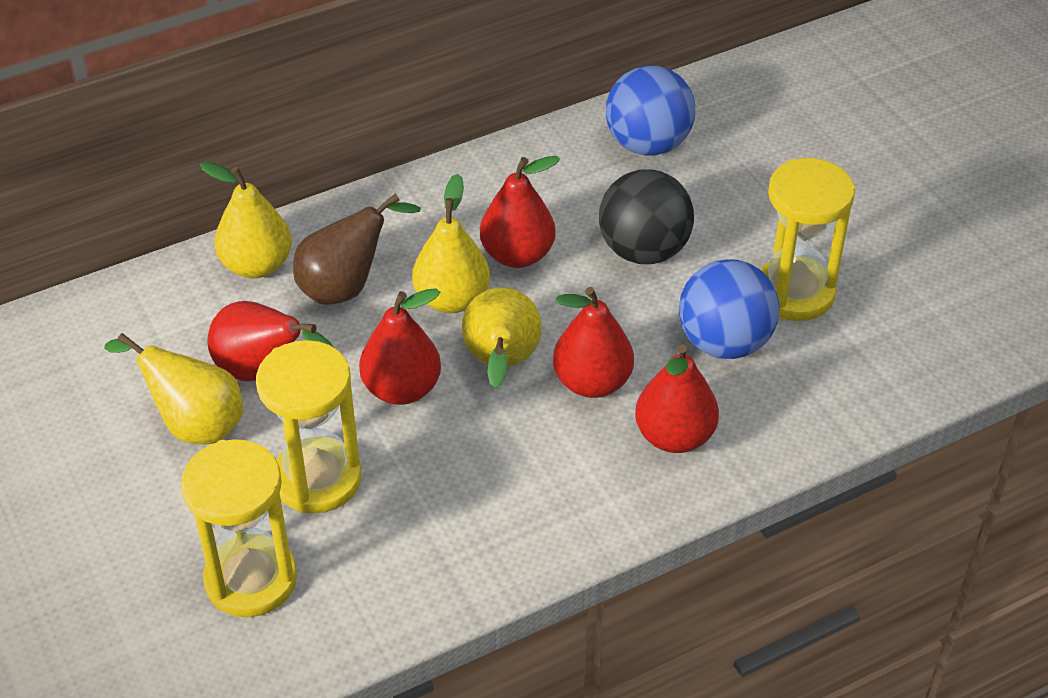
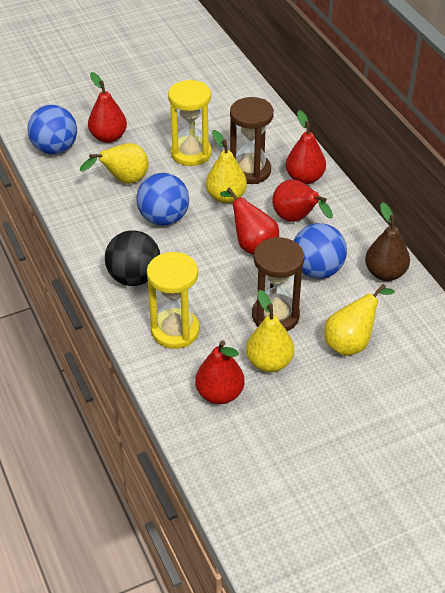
blue ball: 2 -> 3
brown hourglass: 0 -> 2
yellow hourglass: 3 -> 2

